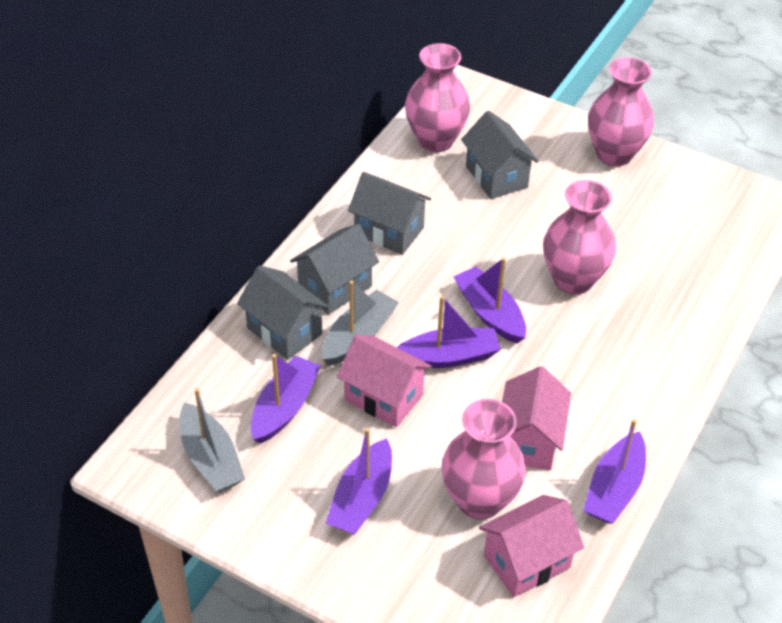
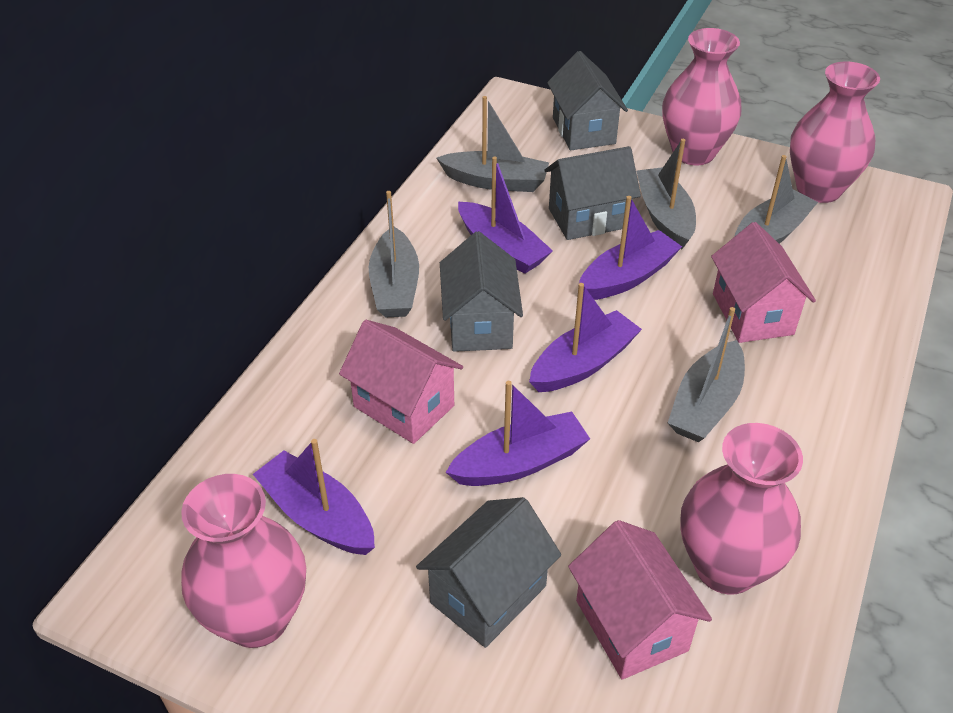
grey boat: 2 -> 5

